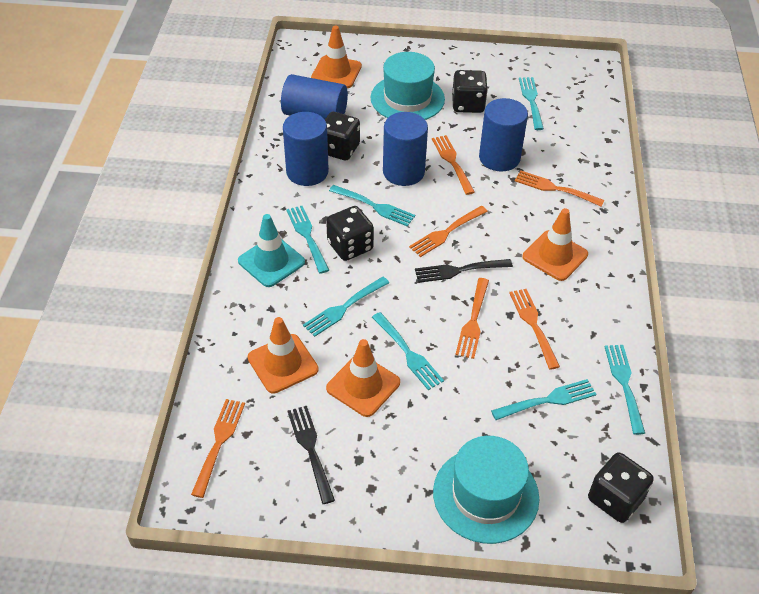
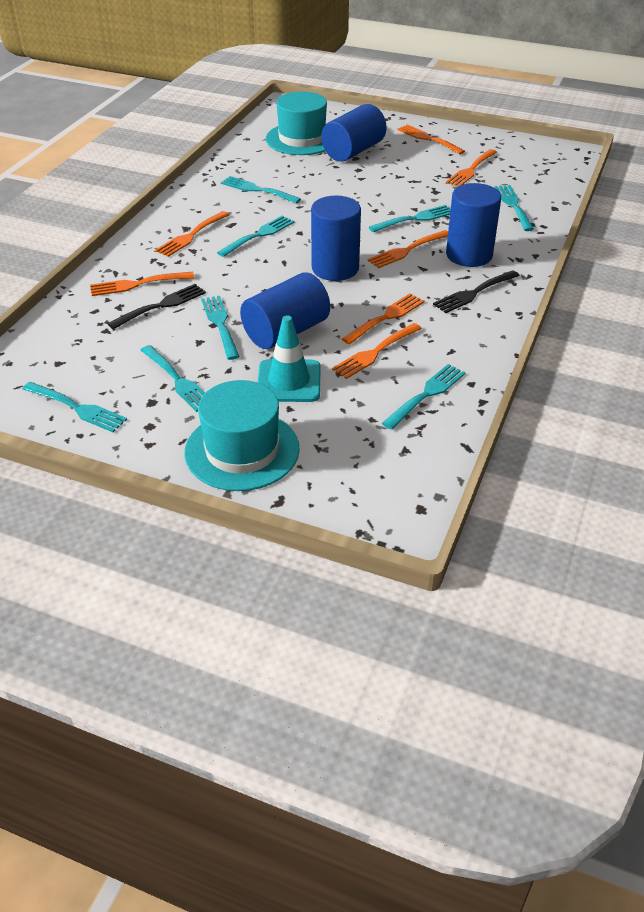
black dice: 4 -> 0
orange fork: 6 -> 7
orange traffic cone: 4 -> 0
turquoise fork: 7 -> 8

